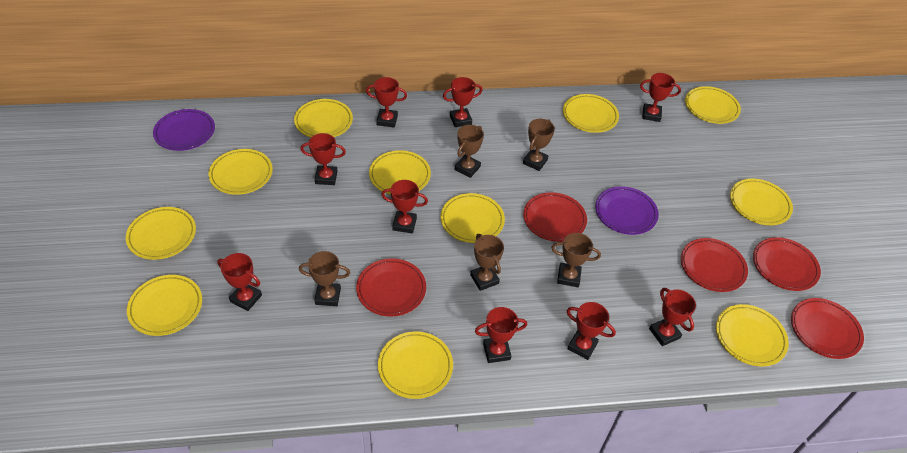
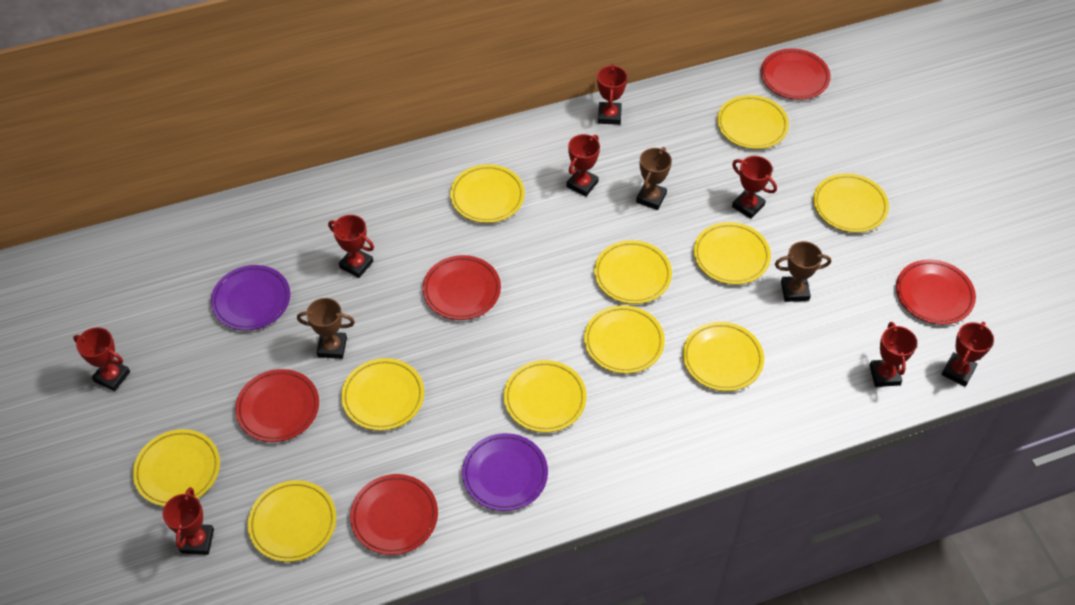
brown trophy: 5 -> 3
red trophy: 9 -> 8

